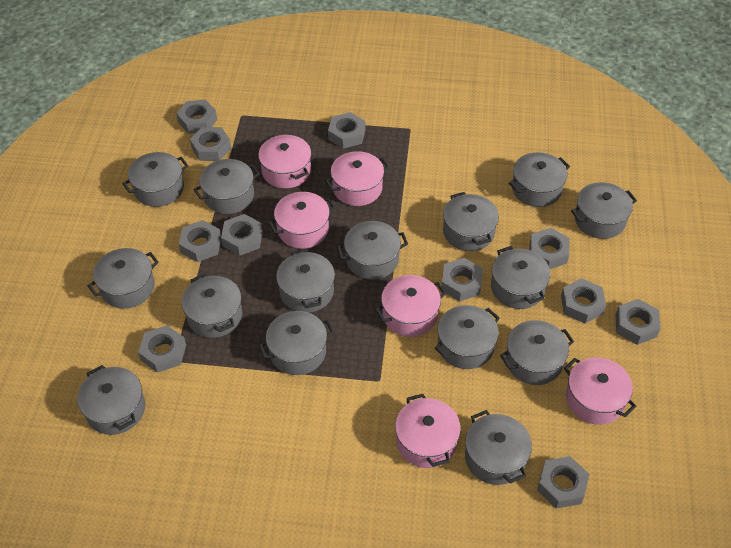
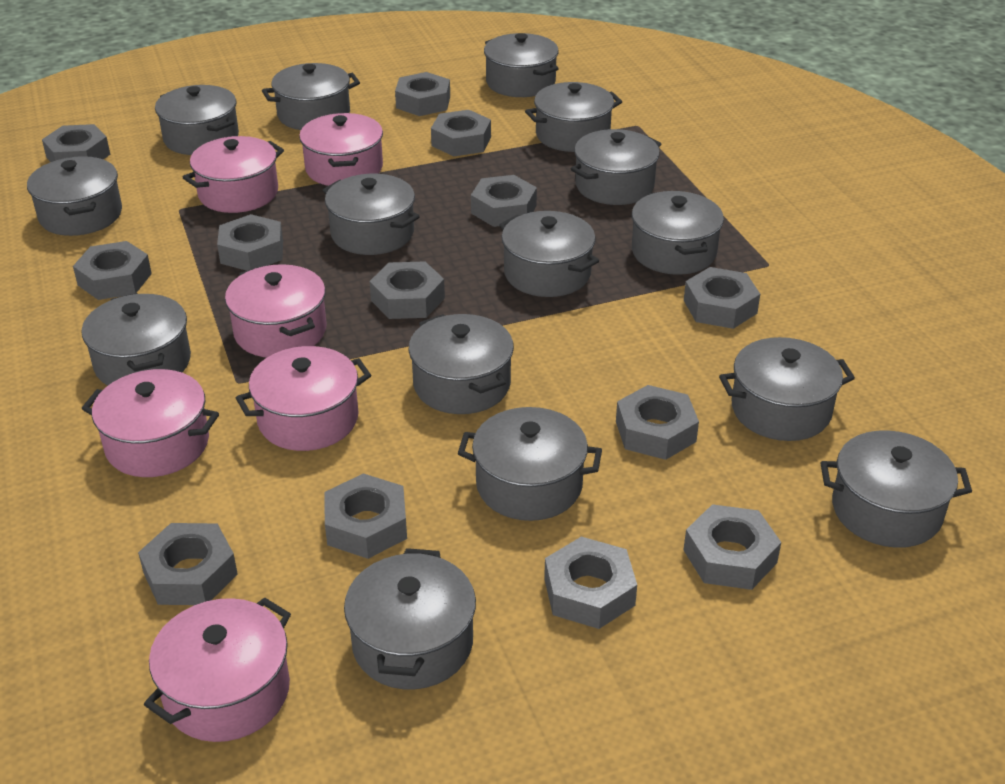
grey nut: 11 -> 13

